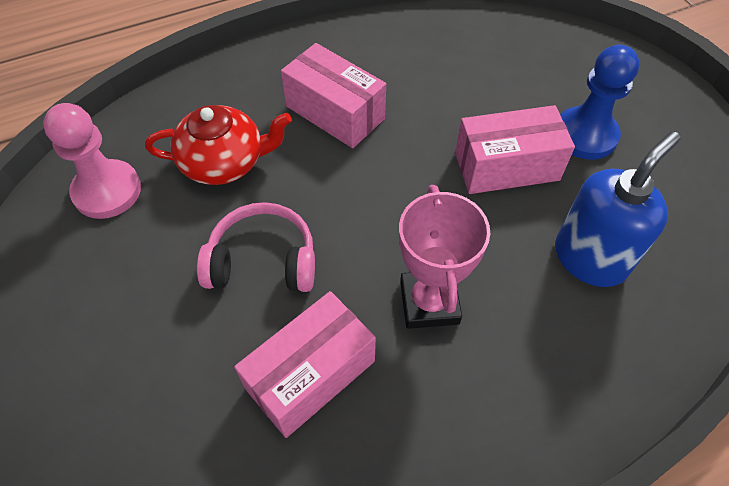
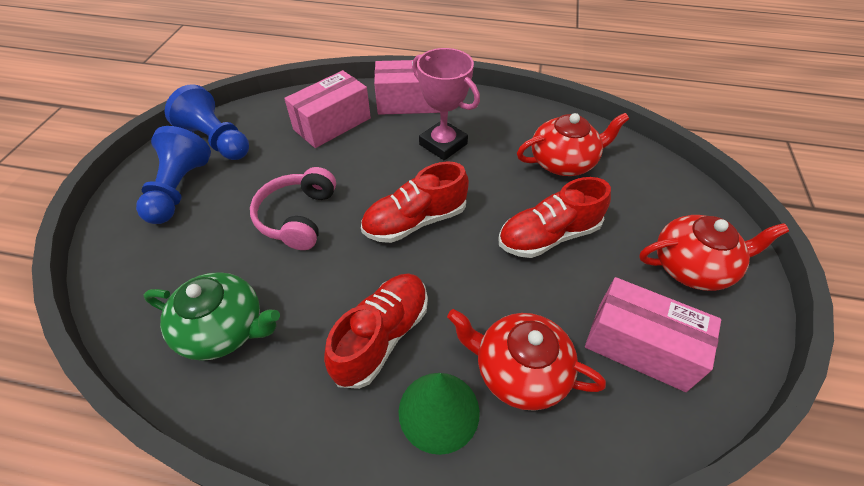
blue pawn: 1 -> 2
blue soap dispenser: 1 -> 0
green cone: 0 -> 1
green teapot: 0 -> 1
pink pawn: 1 -> 0
red shoe: 0 -> 3
red teapot: 1 -> 3

